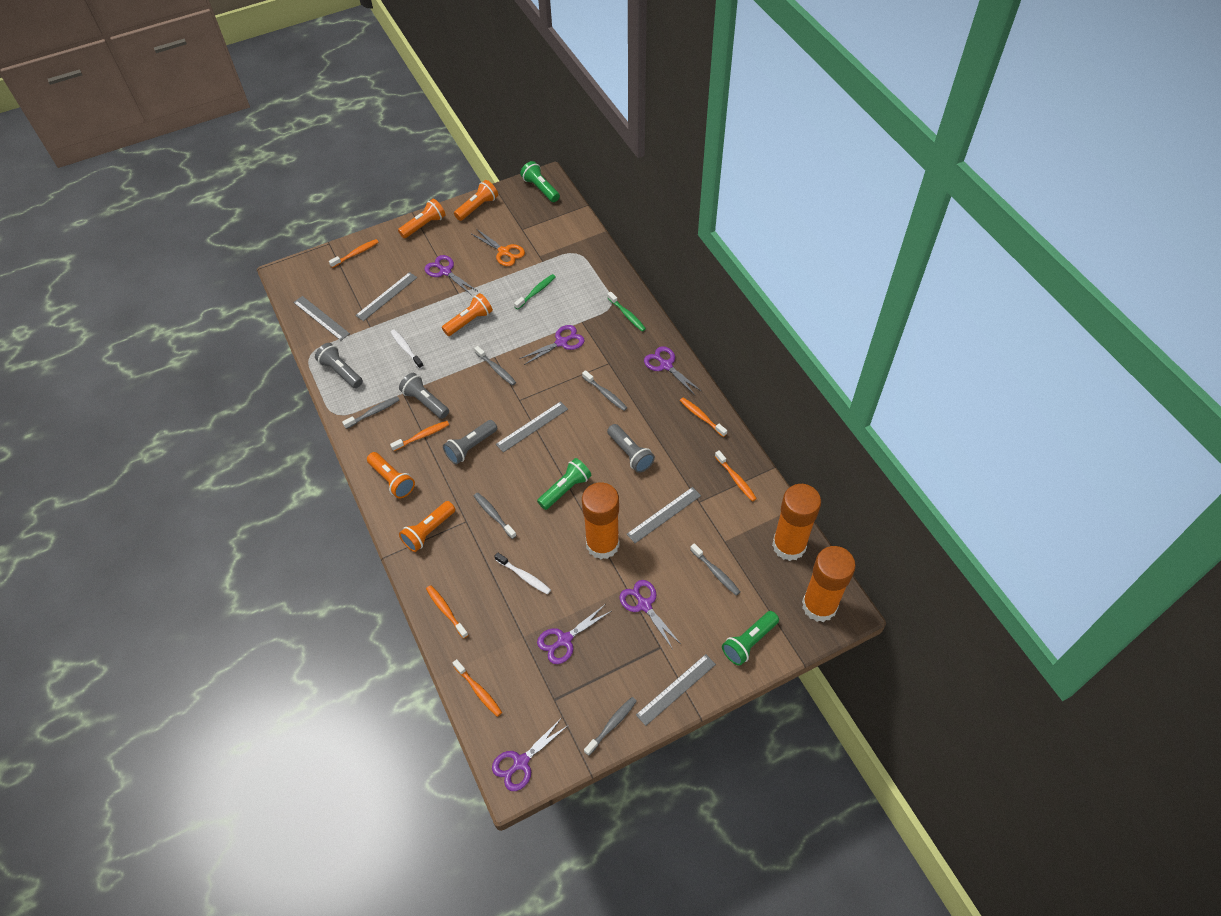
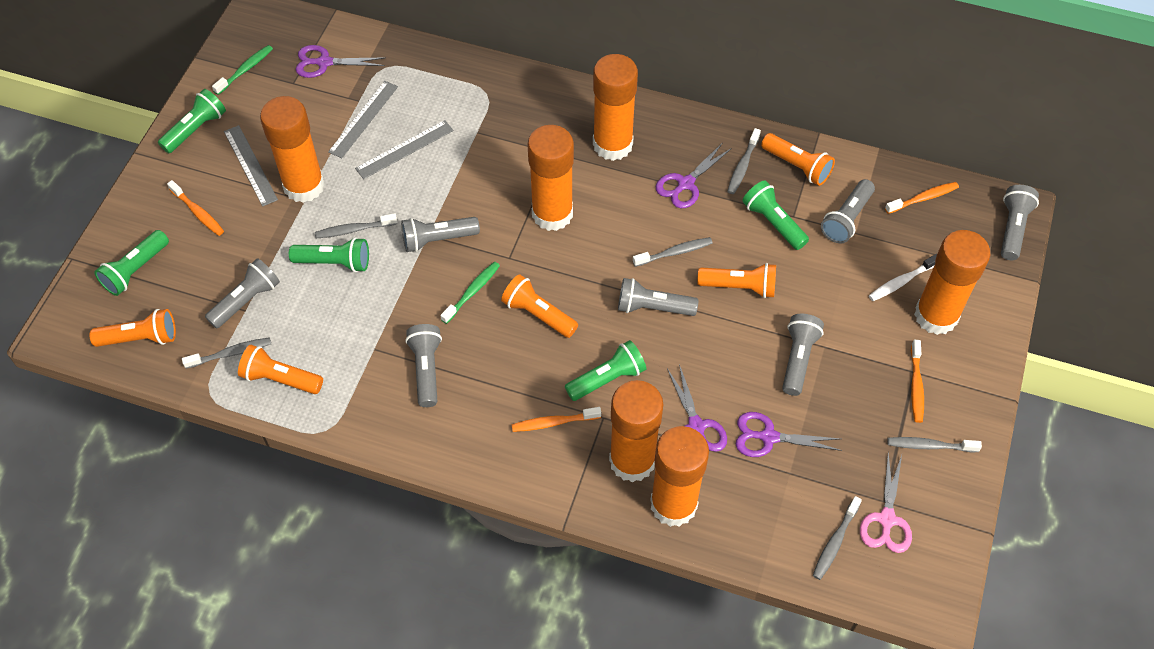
green flashlight: 3 -> 5
grey flashlight: 4 -> 7
grey ruler: 5 -> 3
orange glue stick: 3 -> 6
orange scissors: 1 -> 0
orange toothbrush: 6 -> 4
pink scissors: 0 -> 1
purple scissors: 6 -> 4
white toothbrush: 2 -> 1

